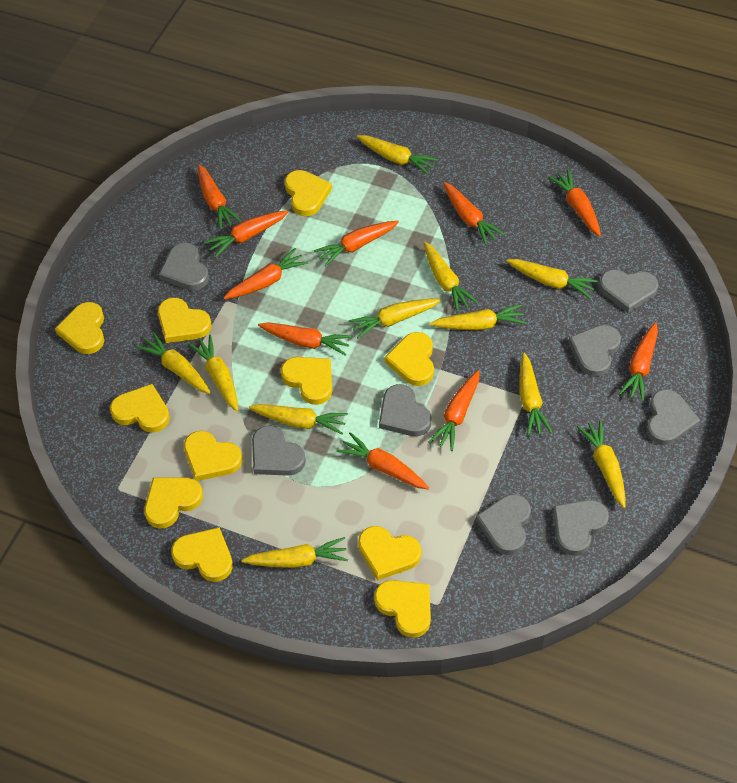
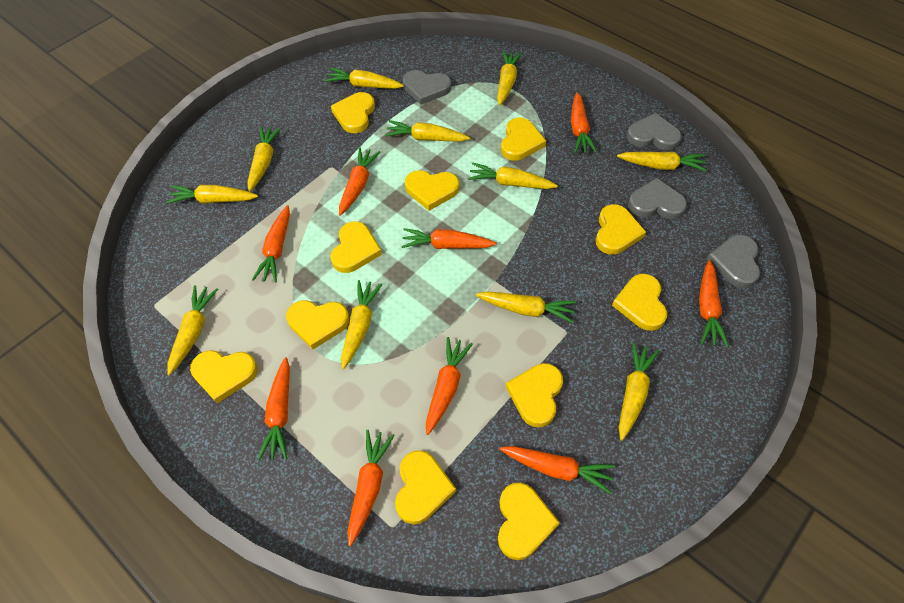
grey heart: 8 -> 4
orange carrot: 10 -> 9

